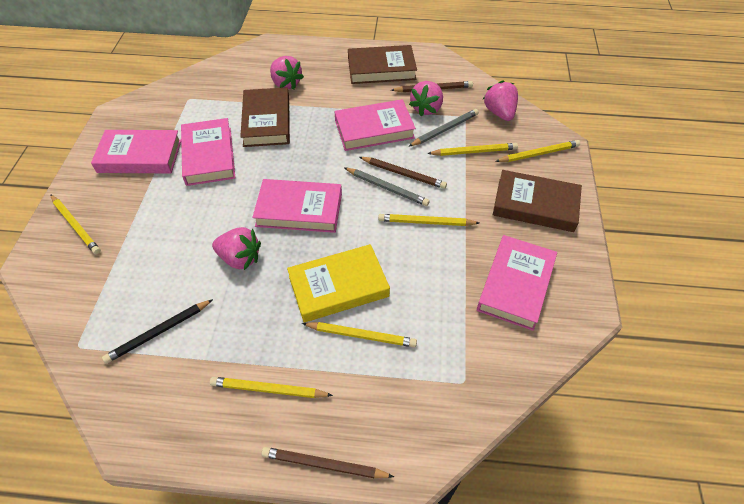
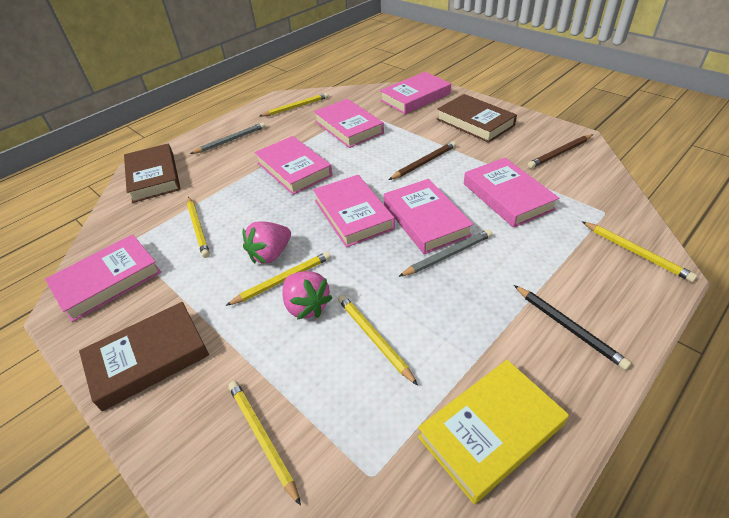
brown pencil: 3 -> 2
pink book: 5 -> 7
pink strawberry: 4 -> 2

